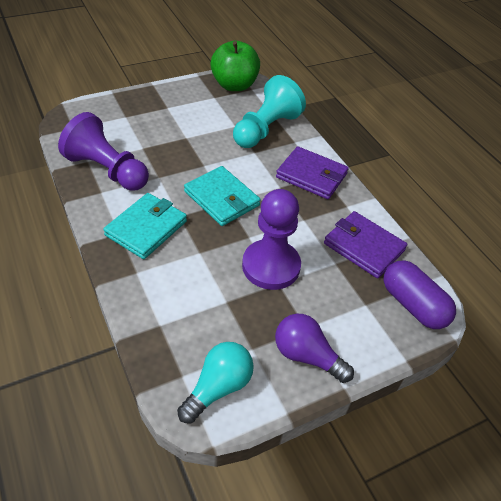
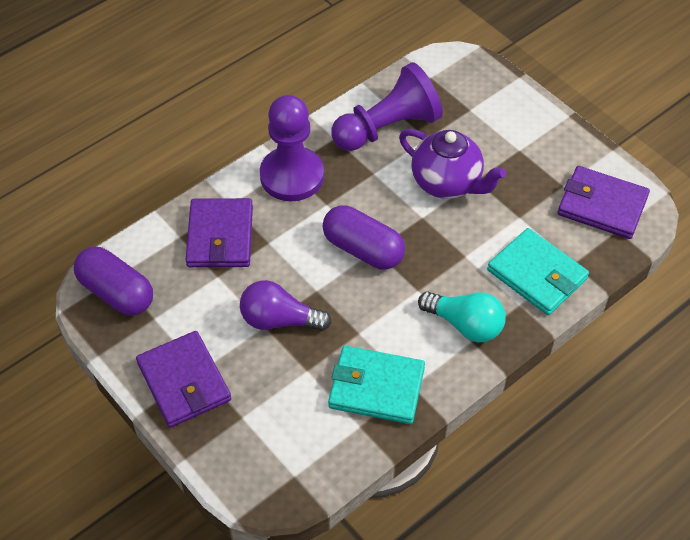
green apple: 1 -> 0
purple capsule: 1 -> 2
purple teapot: 0 -> 1
purple wallet: 2 -> 3
turquoise pawn: 1 -> 0

